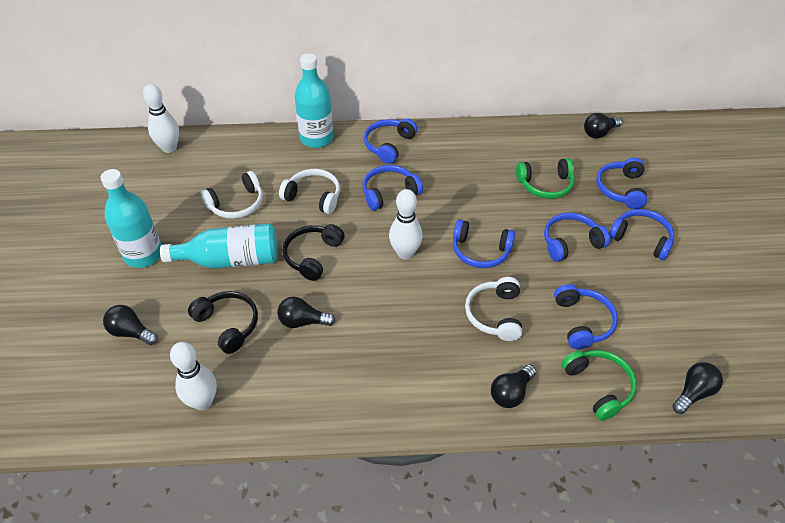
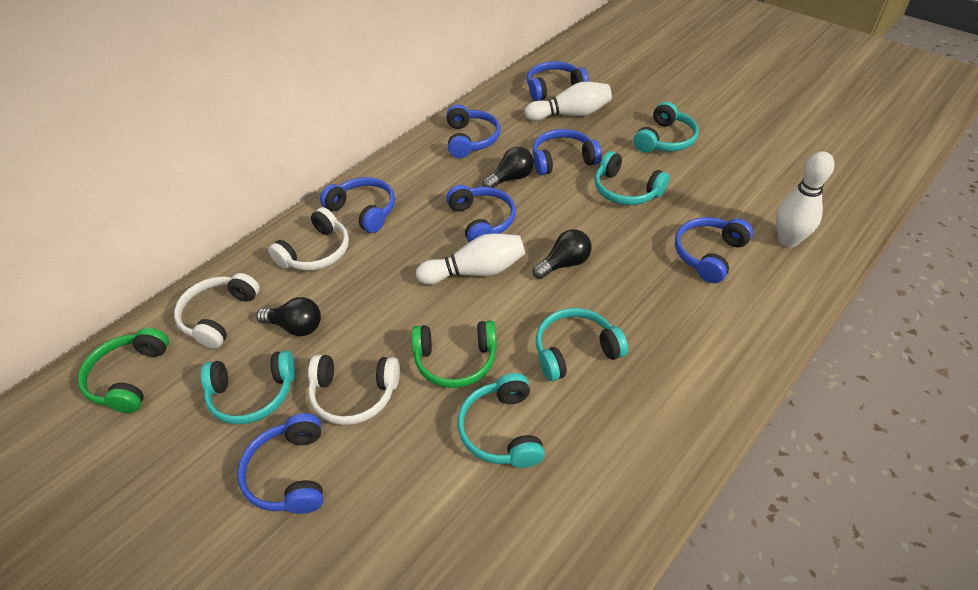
black headphones: 2 -> 0
black light bulb: 5 -> 3
turquoise bottle: 3 -> 0
turquoise headphones: 0 -> 5

